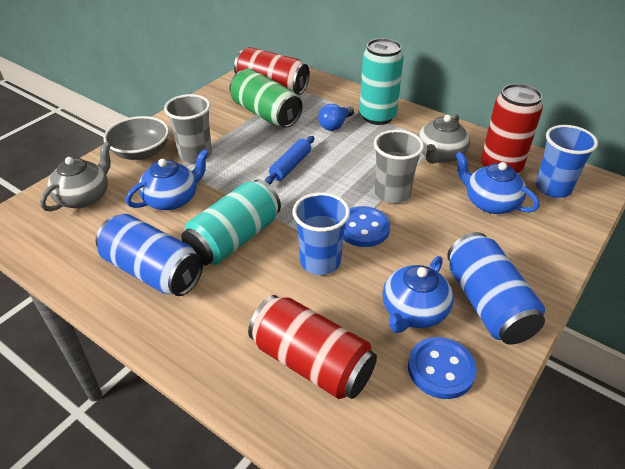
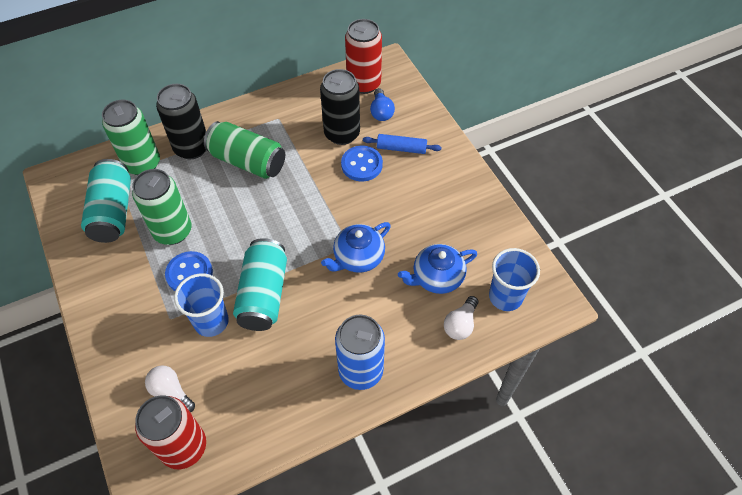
black can: 0 -> 2
blue can: 2 -> 1
blue teapot: 3 -> 2
green can: 1 -> 3
grey bowl: 1 -> 0
grey cup: 2 -> 0
grey teapot: 2 -> 0
red can: 3 -> 2
white light bulb: 0 -> 2

